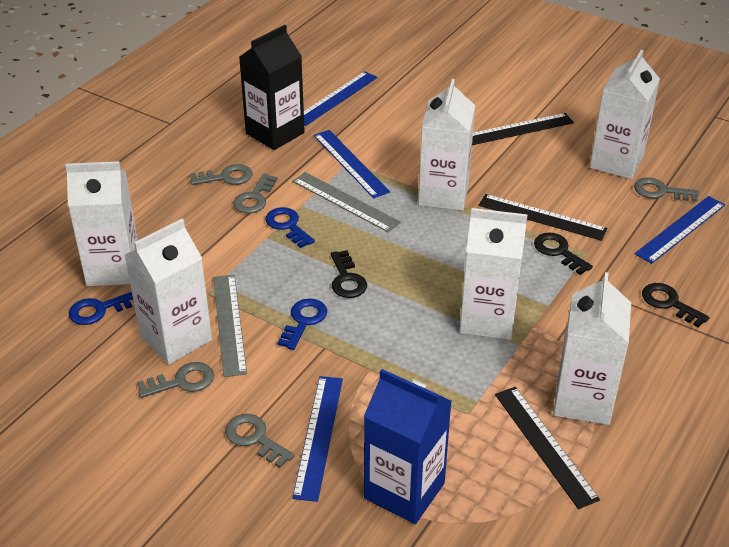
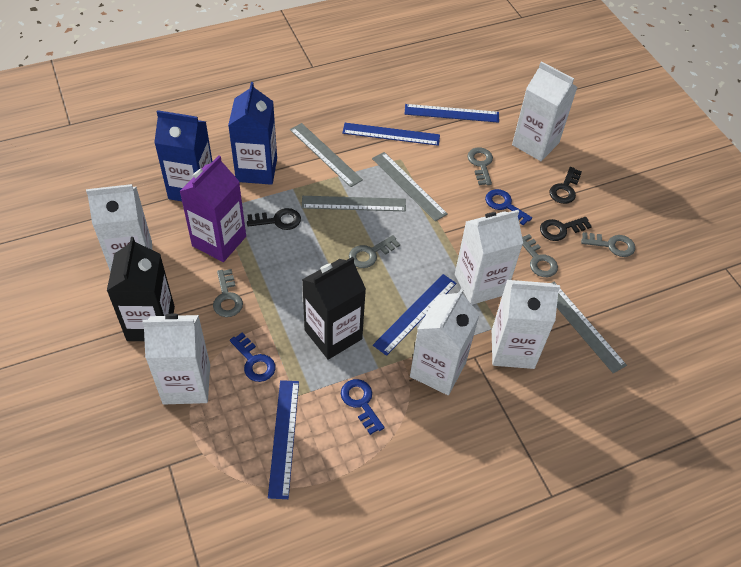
black carton: 1 -> 2
black ruler: 3 -> 0
blue carton: 1 -> 2
grey ruler: 2 -> 4
purple carton: 0 -> 1

